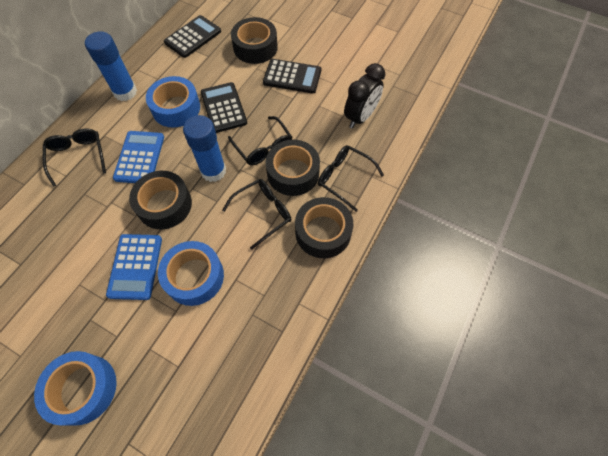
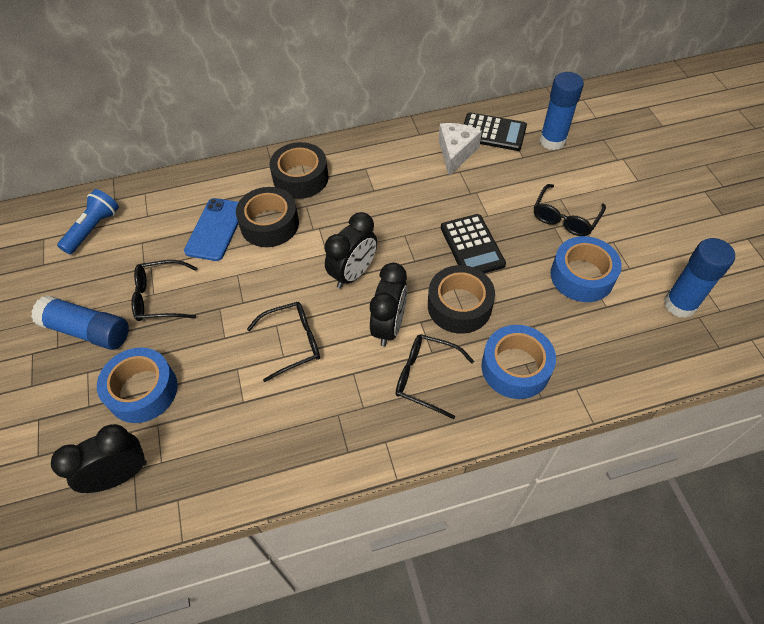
black calculator: 3 -> 2
black clock: 1 -> 3
black tape: 4 -> 3
blue calculator: 2 -> 0
blue flashlight: 0 -> 1
blue glue stick: 2 -> 3
blue phone: 0 -> 1
white cheese: 0 -> 1

